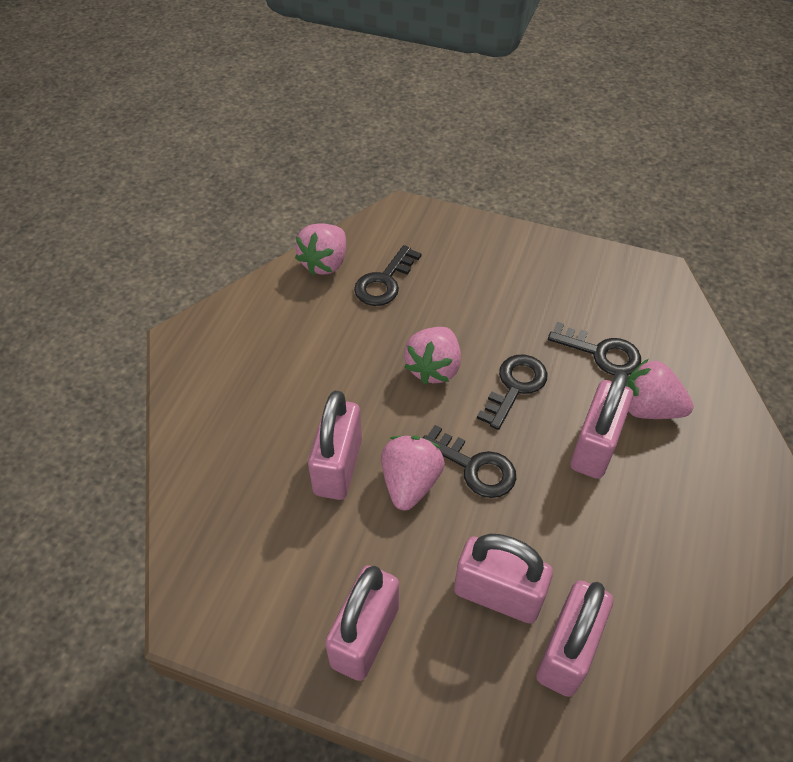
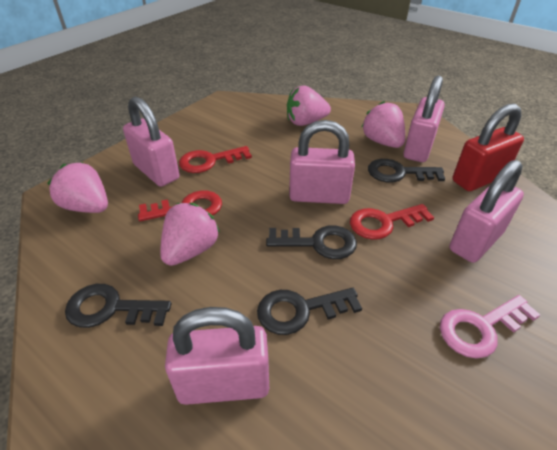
pink key: 0 -> 1
red key: 0 -> 3
red padlock: 0 -> 1

